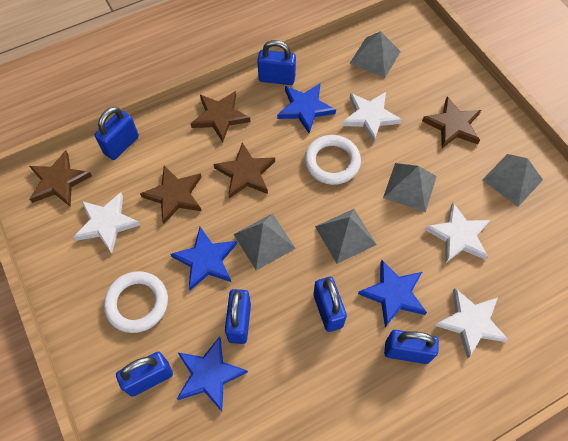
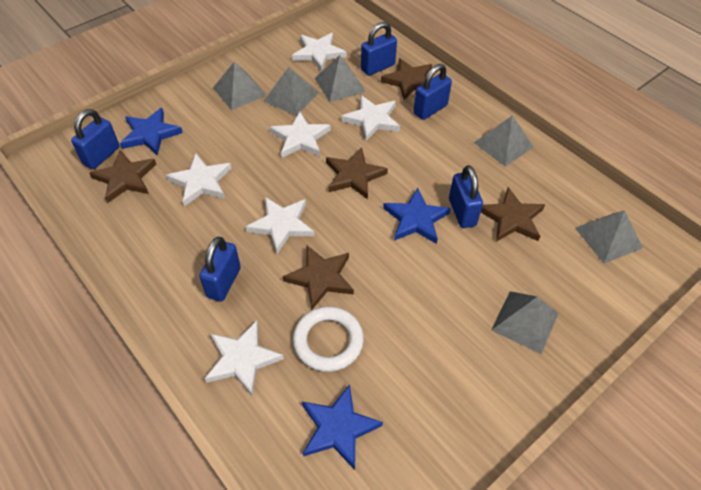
blue padlock: 6 -> 5
blue star: 4 -> 3
grey pyramid: 5 -> 6
white ring: 2 -> 1
white star: 4 -> 6

